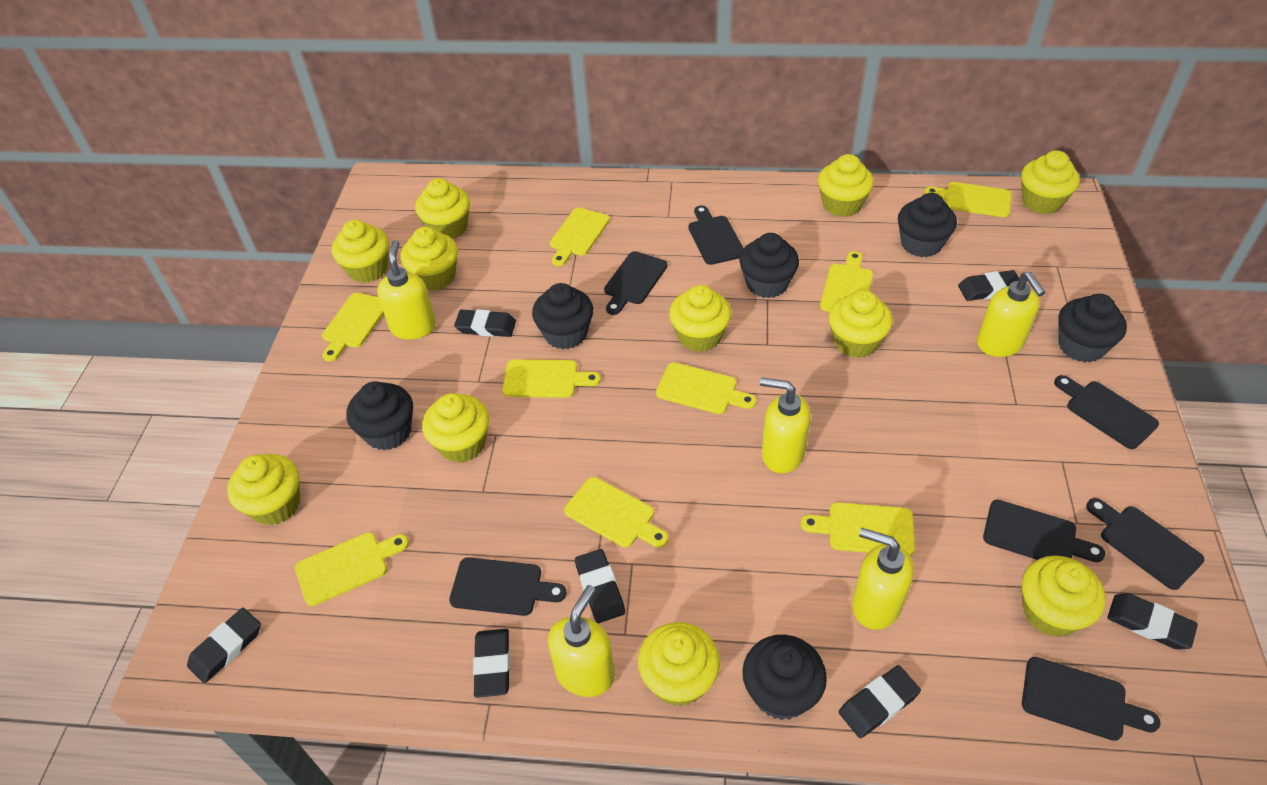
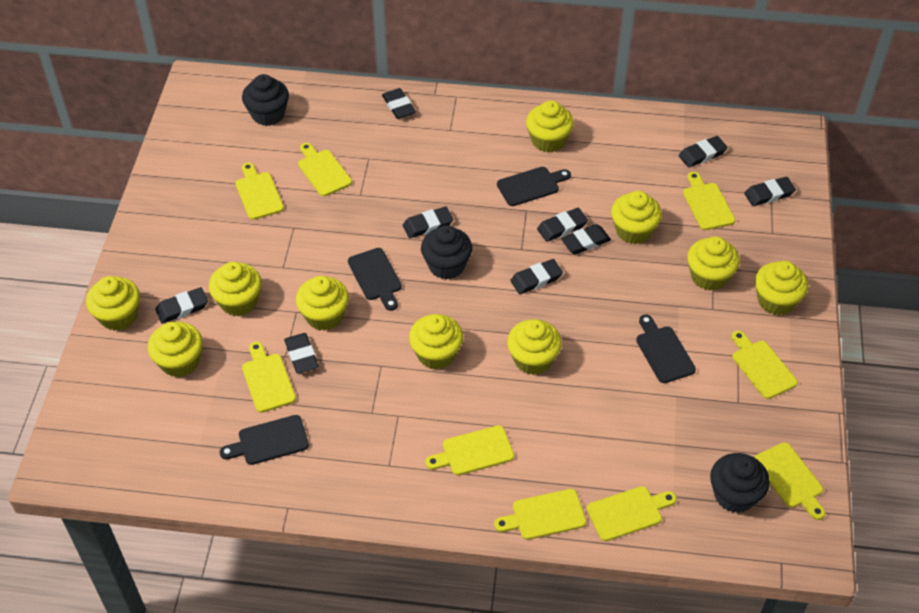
black cupcake: 6 -> 3
black cutting board: 7 -> 4
black eraser: 7 -> 9
yellow cupcake: 11 -> 10
yellow soap dispenser: 5 -> 0

